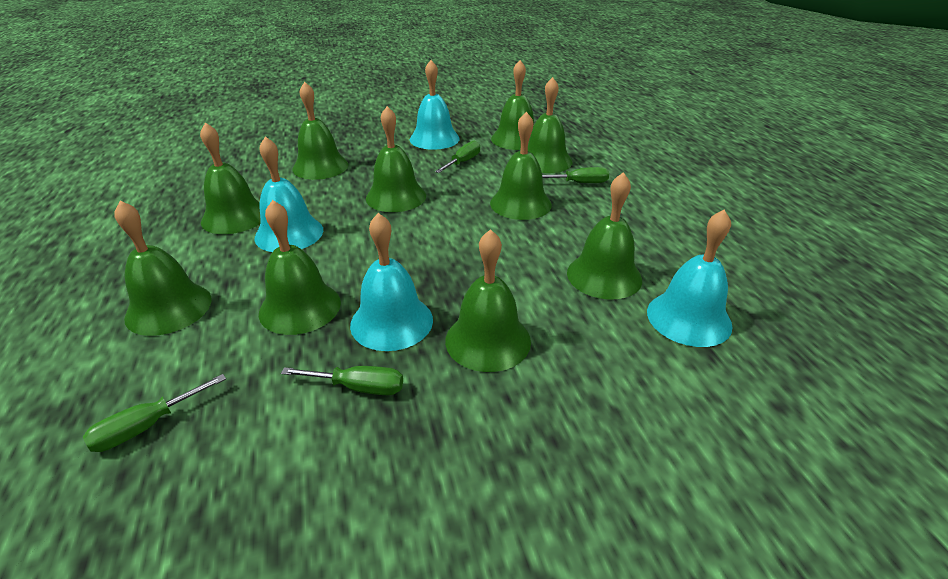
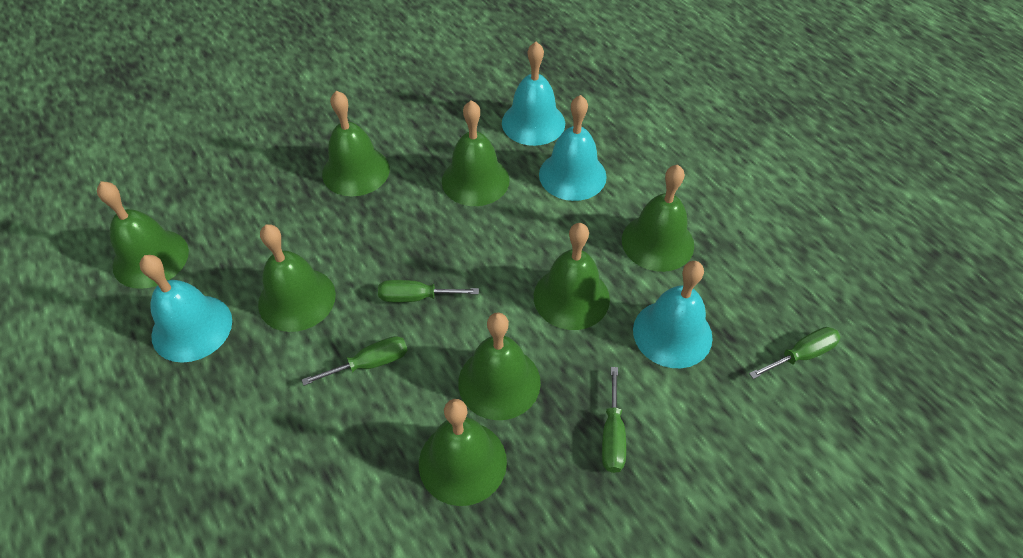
green bell: 10 -> 8

